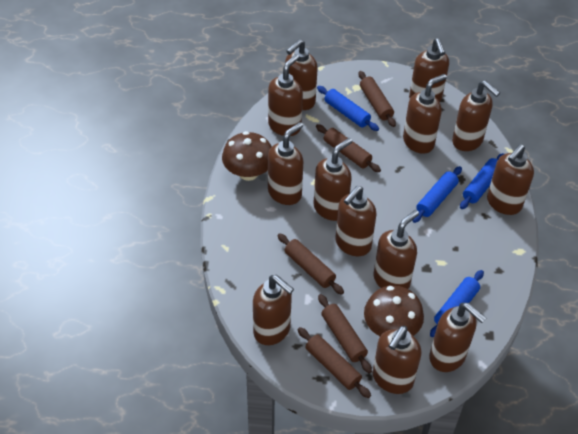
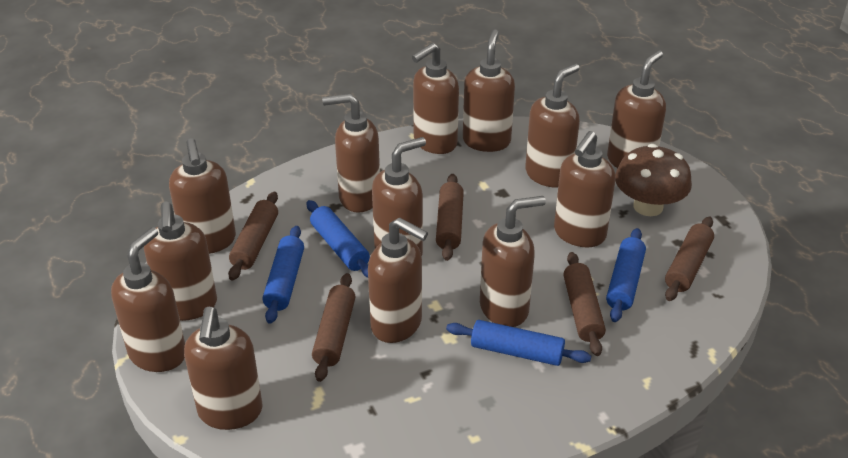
brown mushroom: 2 -> 1

